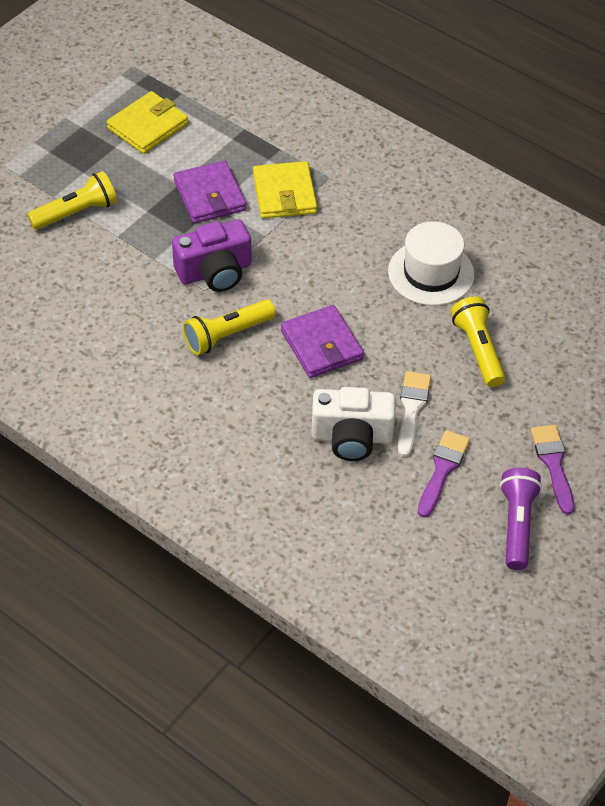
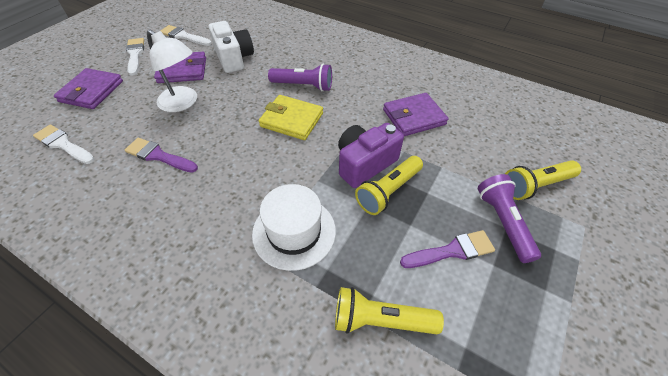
purple flashlight: 1 -> 2
purple wallet: 2 -> 3
white brush: 1 -> 3
white lamp: 0 -> 1
yellow wallet: 2 -> 1

